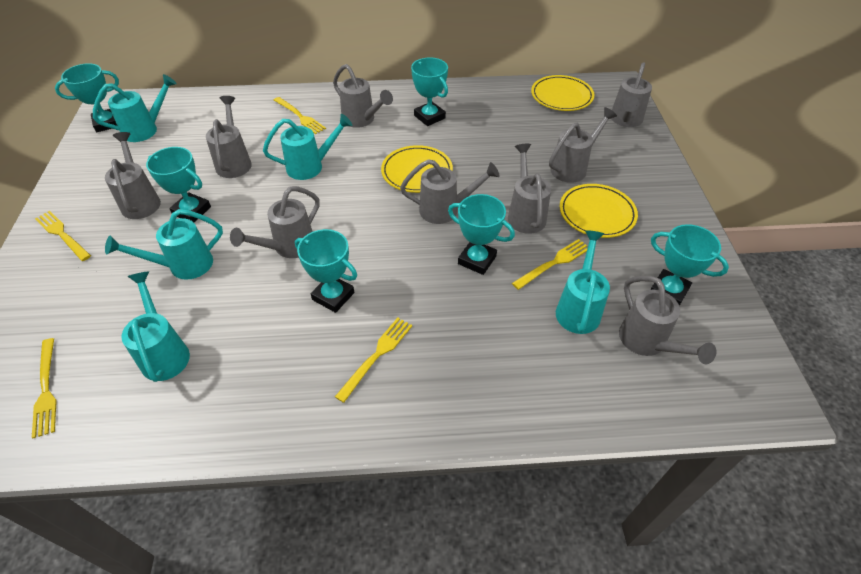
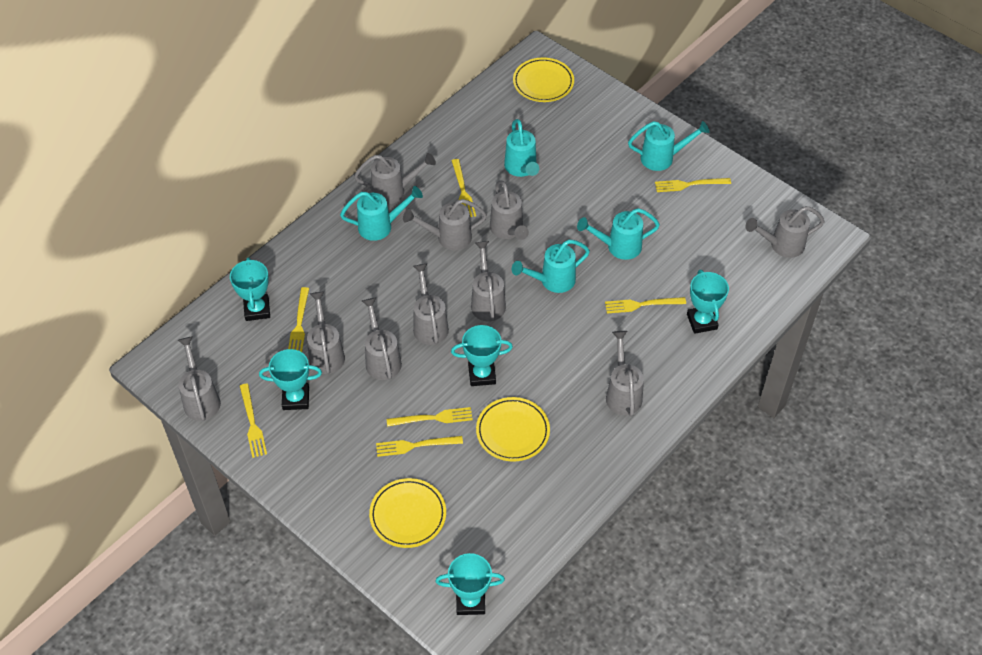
grey watering can: 9 -> 10
turquoise trophy: 6 -> 5
yellow fork: 5 -> 7

